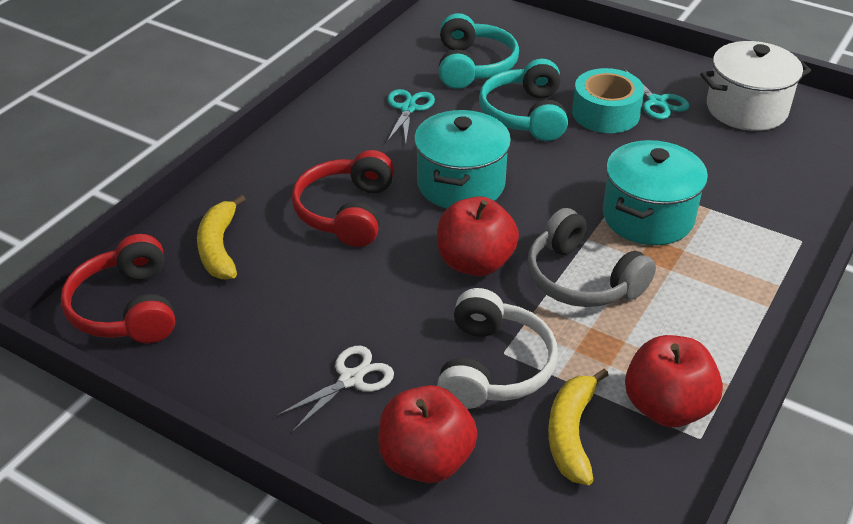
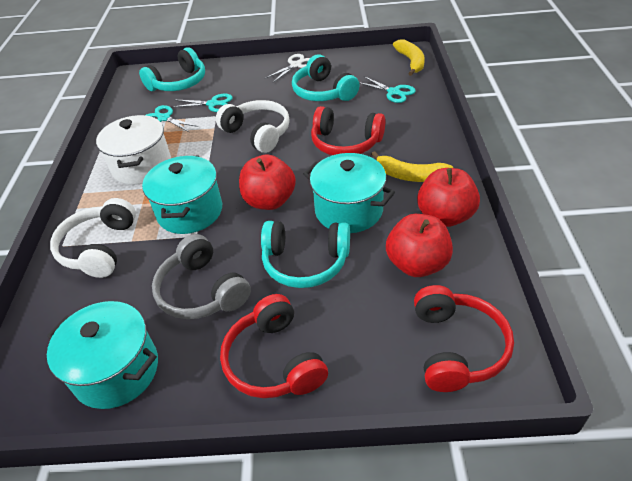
red headphones: 2 -> 3
turquoise headphones: 2 -> 3
turquoise pot: 2 -> 3
turquoise scissors: 2 -> 3
turquoise tape: 1 -> 0
white headphones: 1 -> 2

